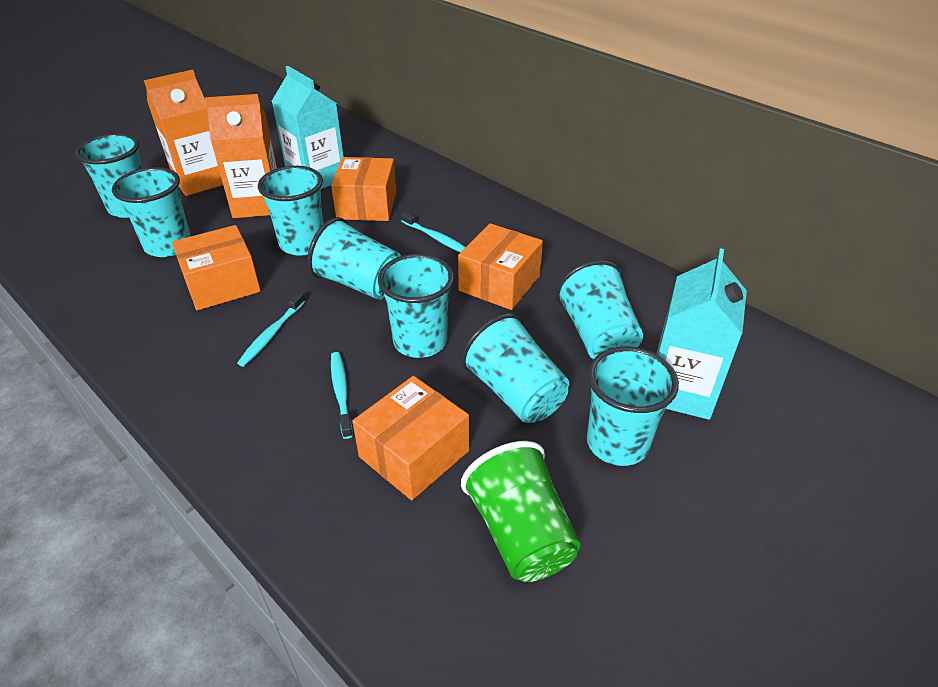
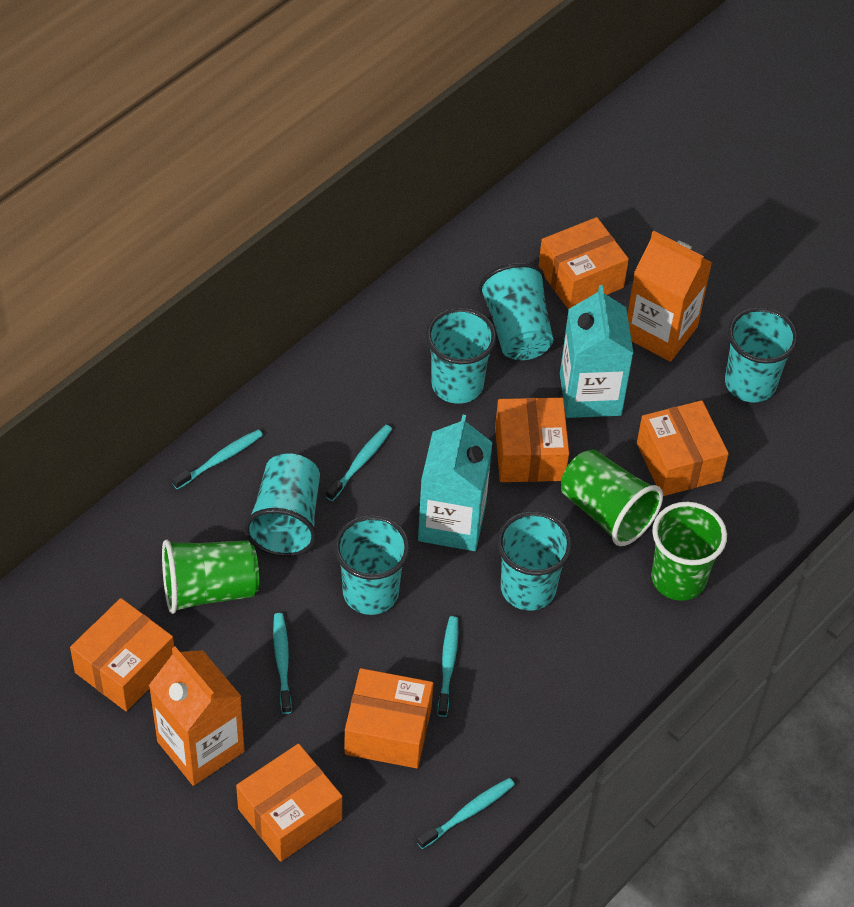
green cup: 1 -> 3
orange box: 4 -> 6
turquoise cup: 8 -> 6
turquoise toothbrush: 3 -> 5

